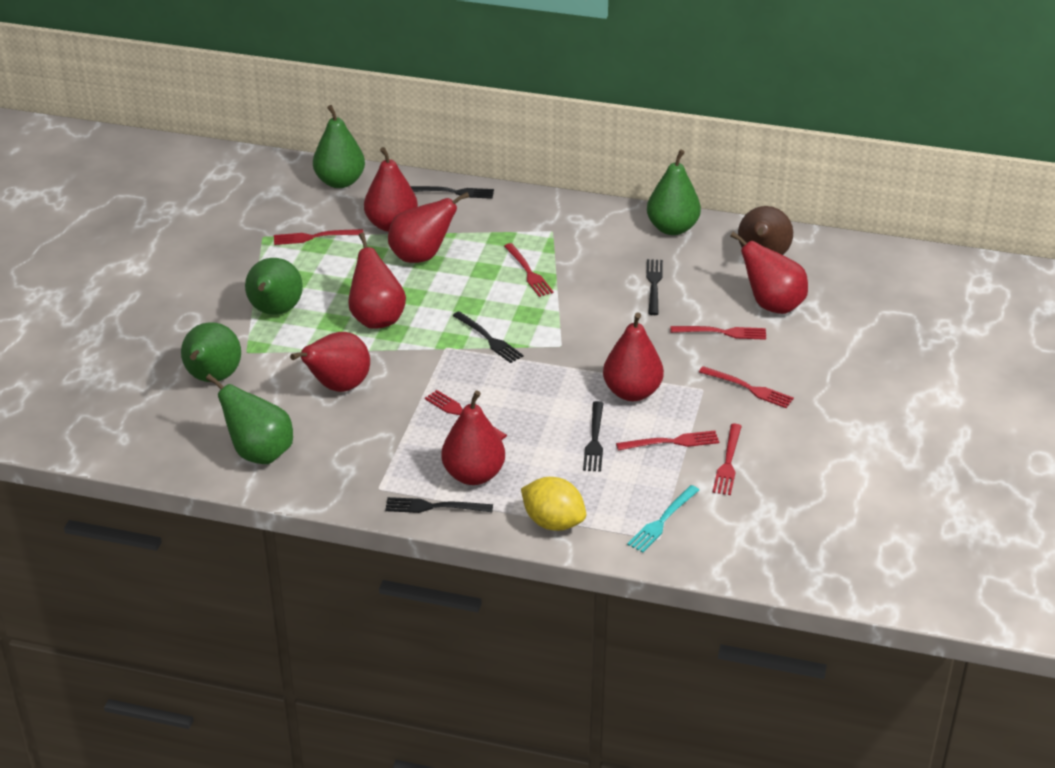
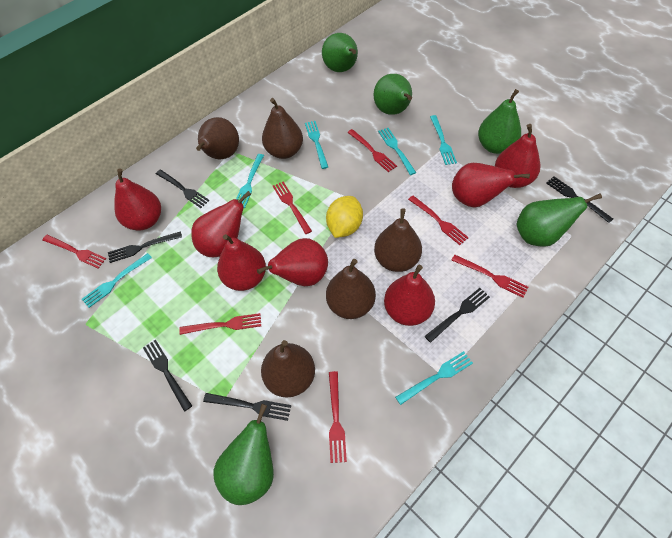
black fork: 5 -> 6
brown pear: 1 -> 5
turquoise fork: 1 -> 6

